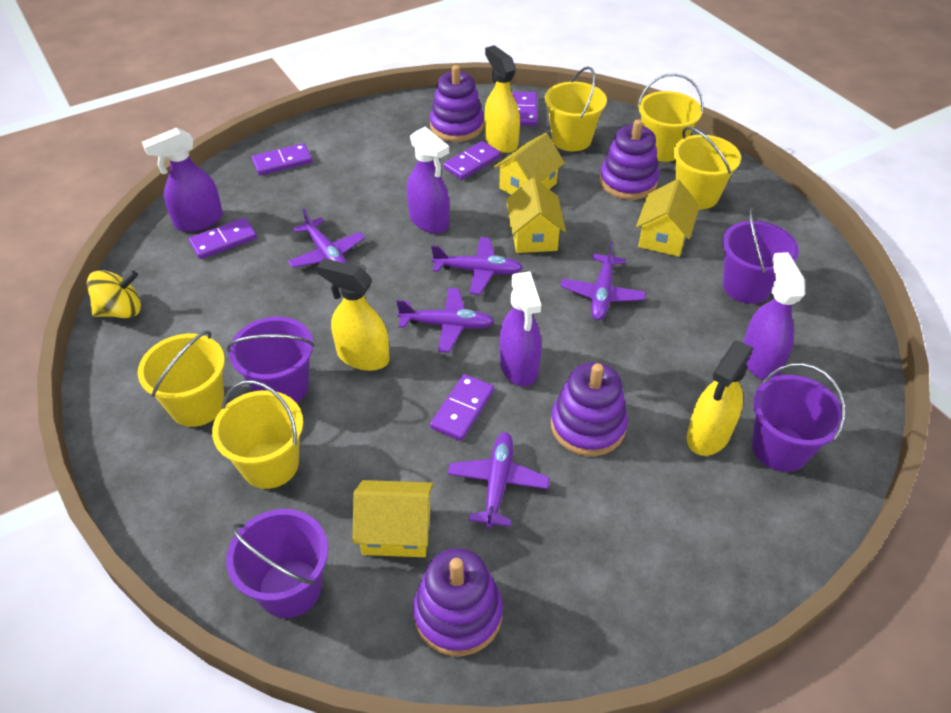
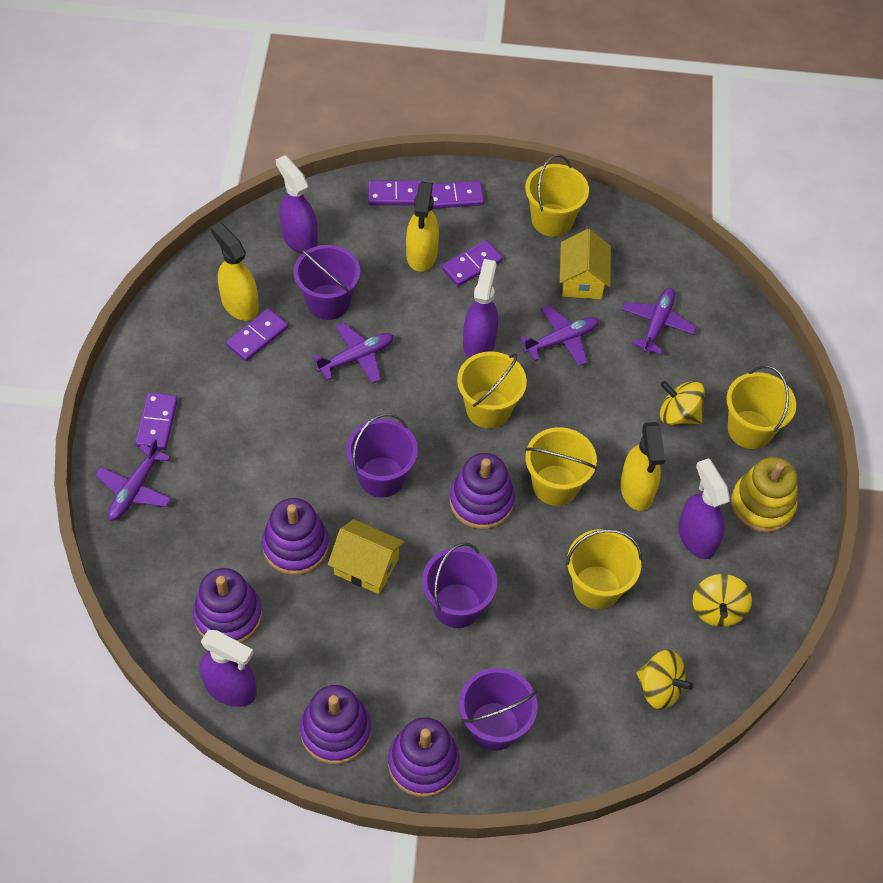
purple plane: 5 -> 4
purple stacking toy: 4 -> 5
yellow house: 4 -> 2
yellow spinning top: 1 -> 3
yellow stacking toy: 0 -> 1

